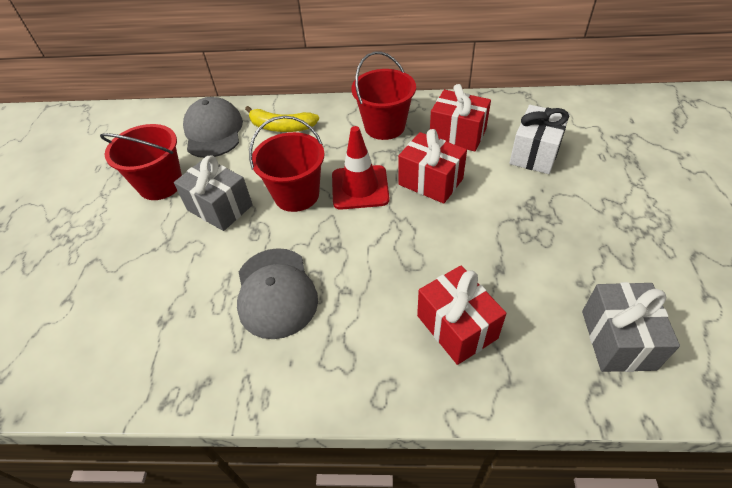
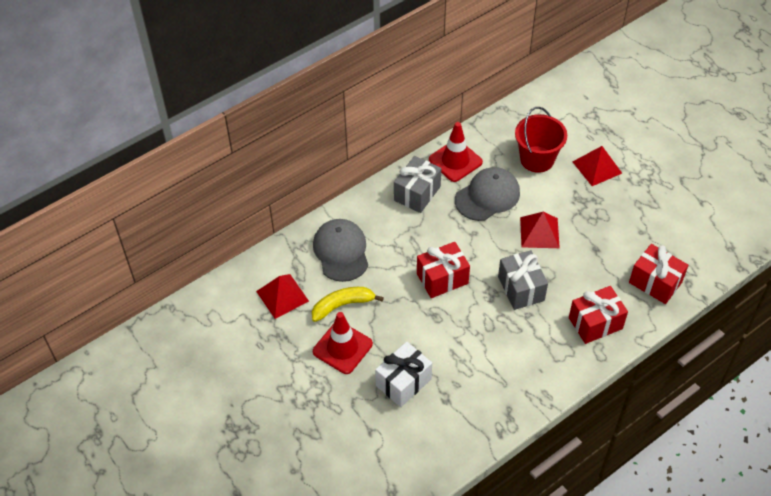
red bucket: 3 -> 1
red pyramid: 0 -> 3
red traffic cone: 1 -> 2

